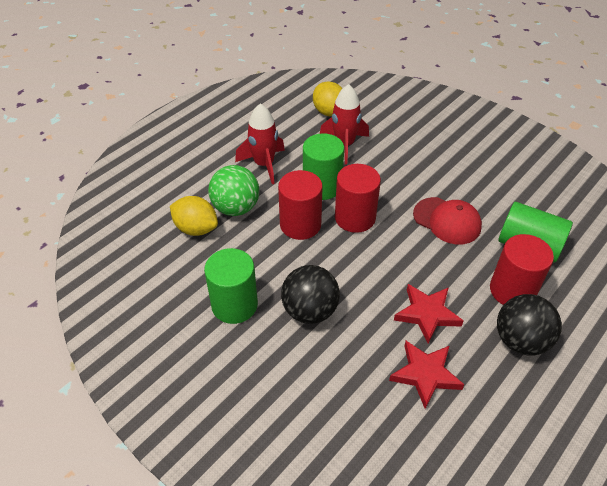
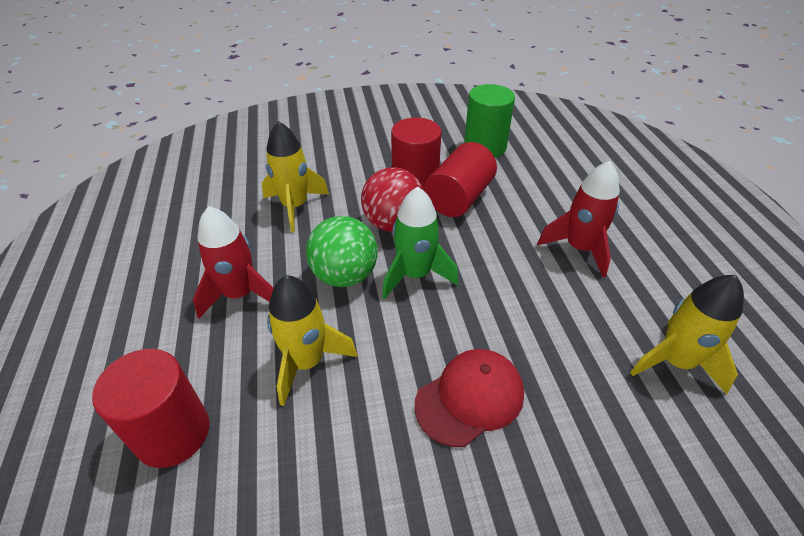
black ball: 2 -> 0
green cylinder: 3 -> 1
green rocket: 0 -> 1
red ball: 0 -> 1
red star: 2 -> 0
yellow lemon: 2 -> 0
yellow rocket: 0 -> 3

